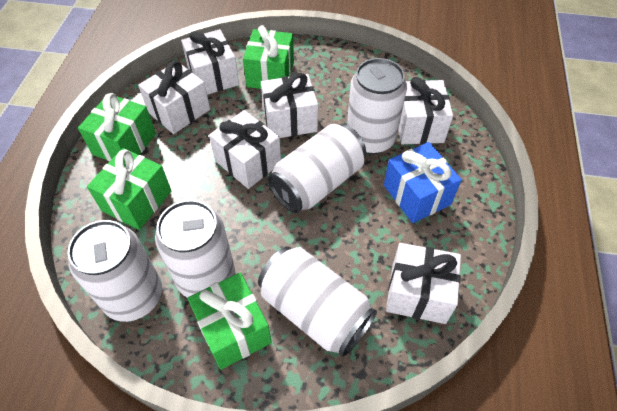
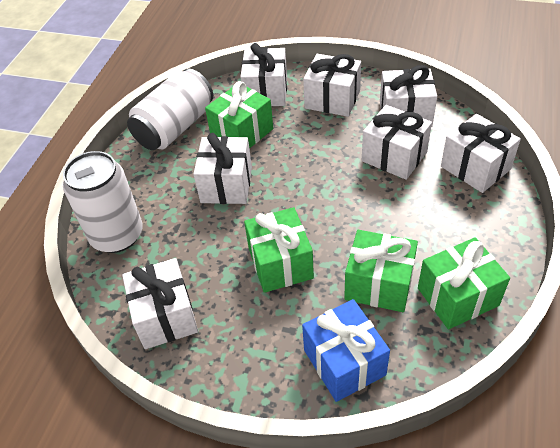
white can: 5 -> 2
white gift: 6 -> 7

